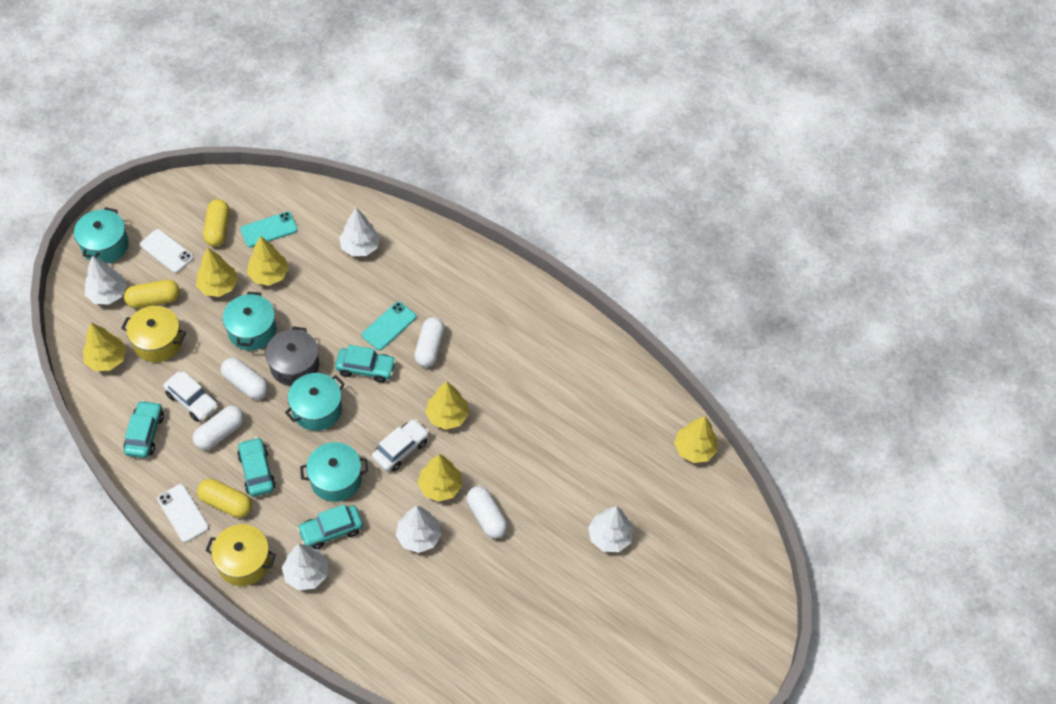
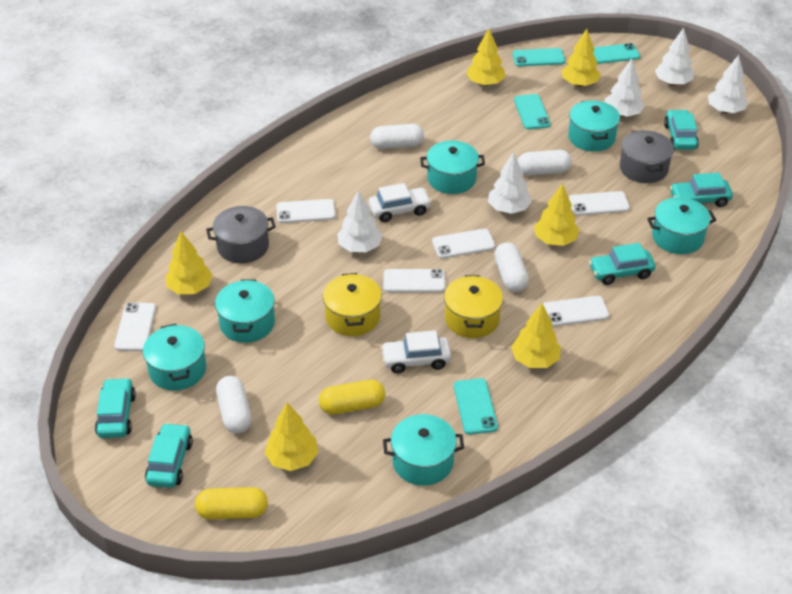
grey pot: 1 -> 2
turquoise car: 4 -> 5
turquoise phone: 2 -> 4
turquoise pot: 4 -> 6
white phone: 2 -> 6
yellow capsule: 3 -> 2

